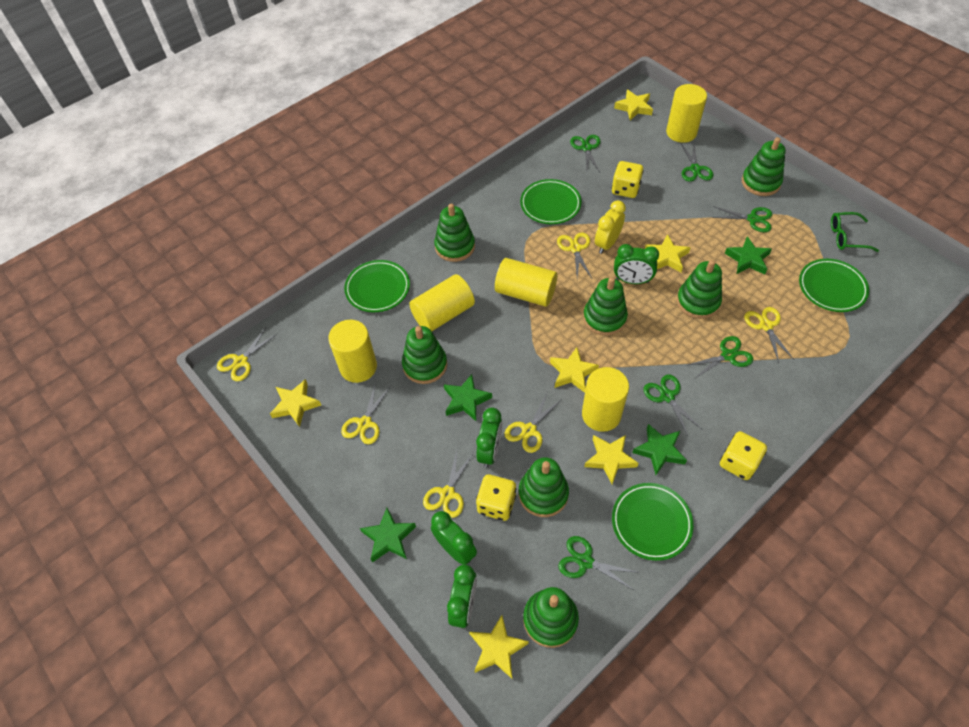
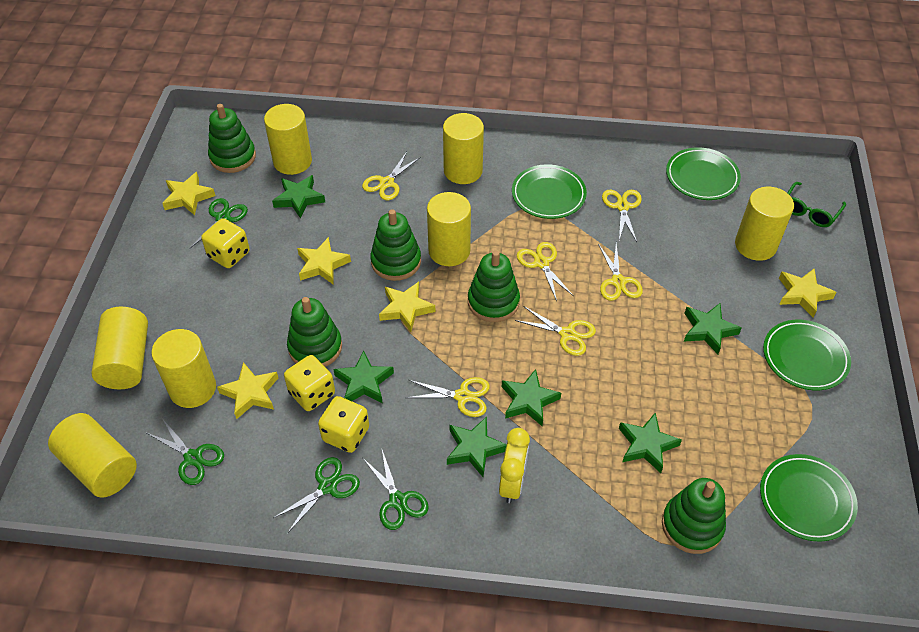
green clock: 4 -> 0
green scissors: 6 -> 4
green stacking toy: 7 -> 5
green star: 4 -> 6
yellow cylinder: 5 -> 7
yellow star: 6 -> 5

